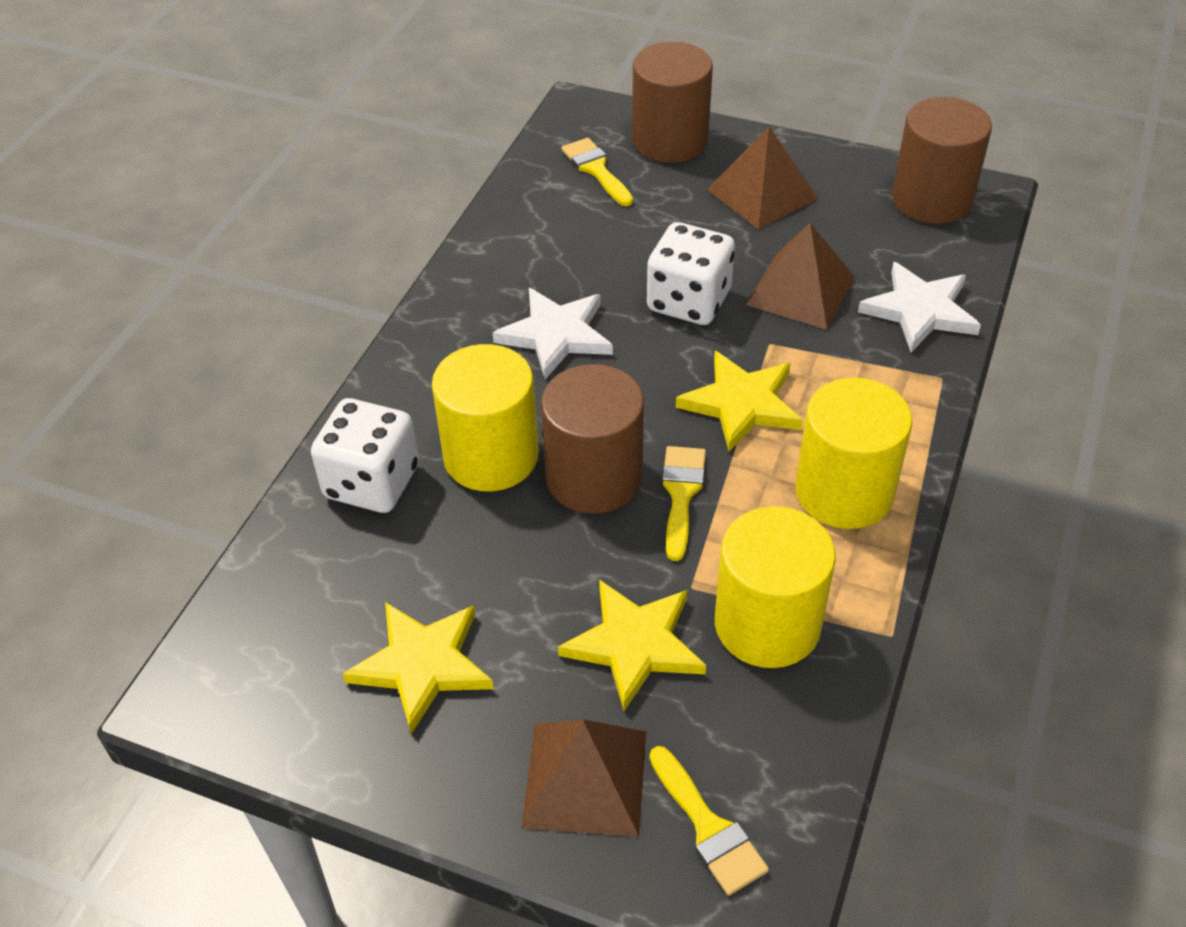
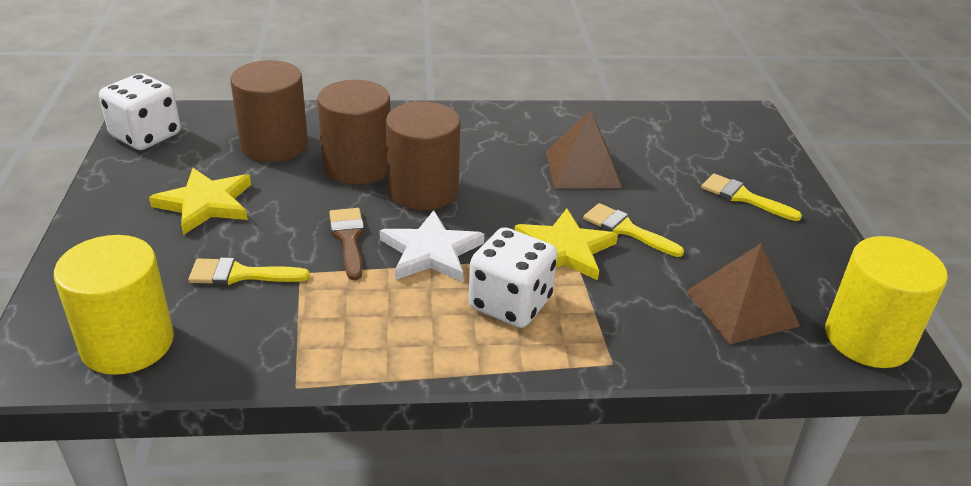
brown brush: 0 -> 1
brown pyramid: 3 -> 2
white star: 2 -> 1
yellow cylinder: 3 -> 2
yellow star: 3 -> 2

